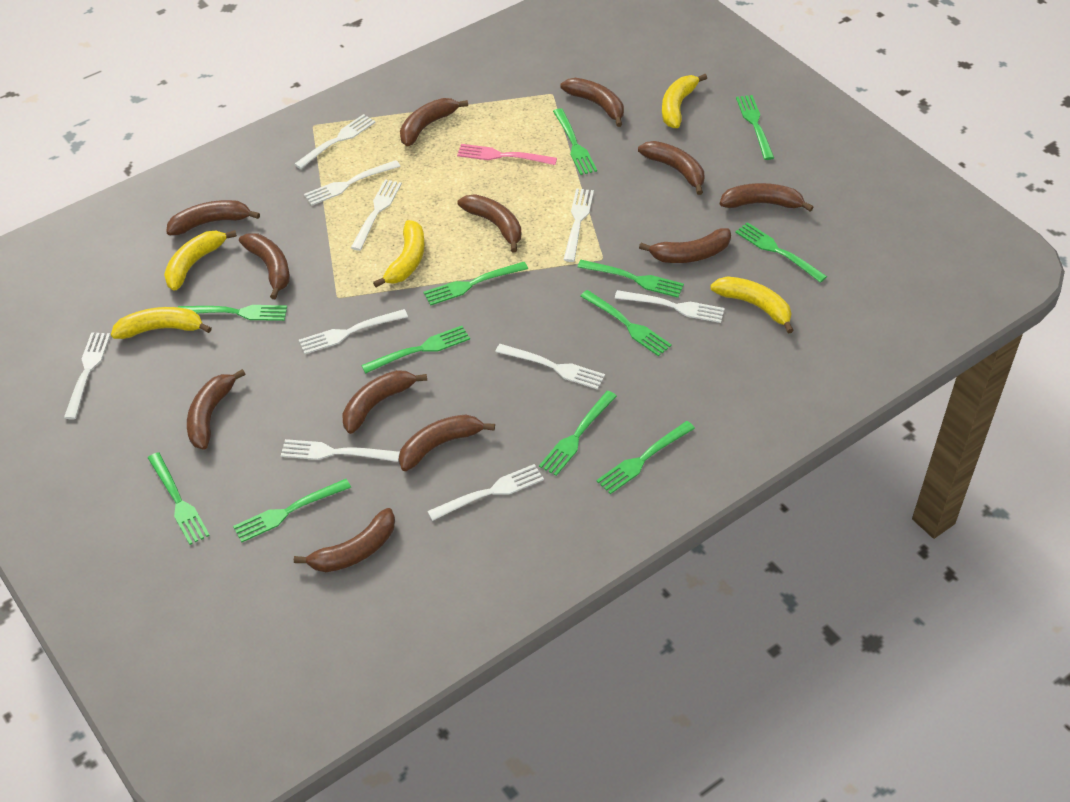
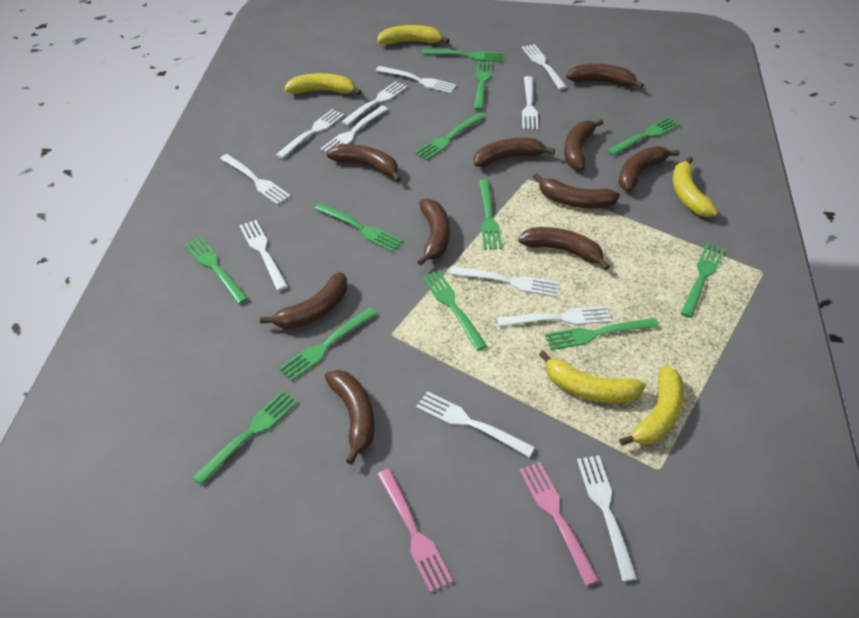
brown banana: 12 -> 10
pink fork: 1 -> 2
white fork: 10 -> 12

